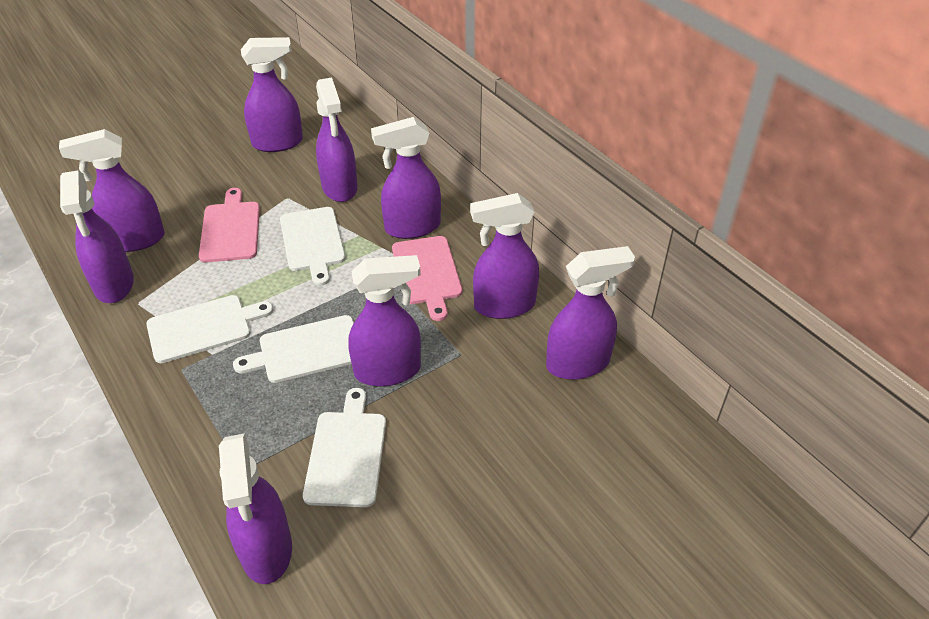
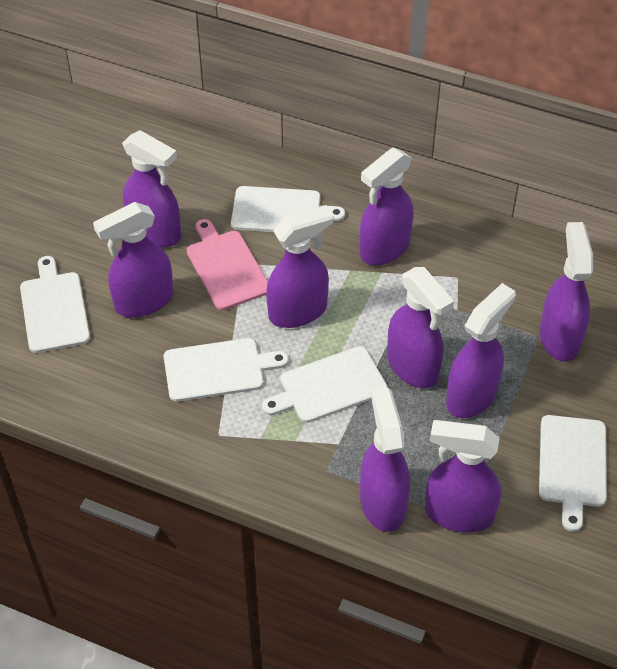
pink cutting board: 2 -> 1
white cutting board: 4 -> 5

